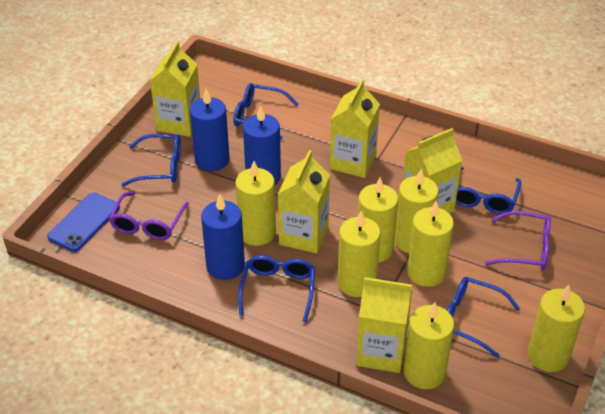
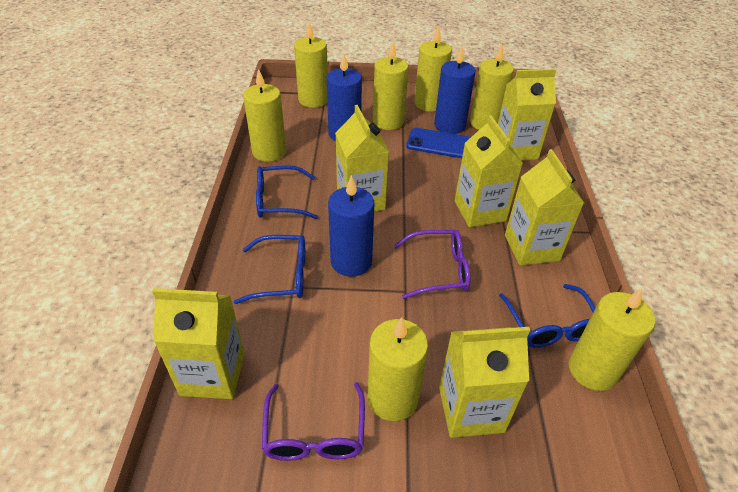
blue glasses: 5 -> 3
yellow carton: 5 -> 6

